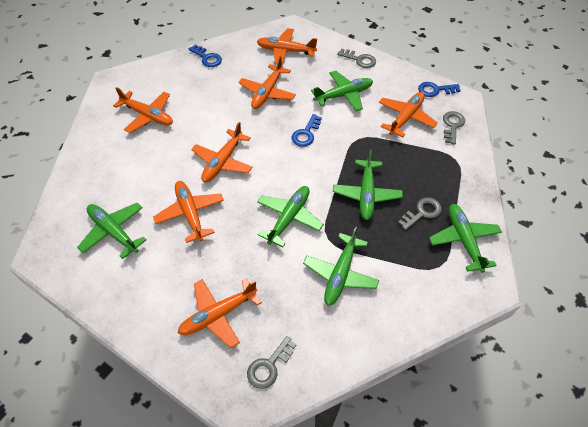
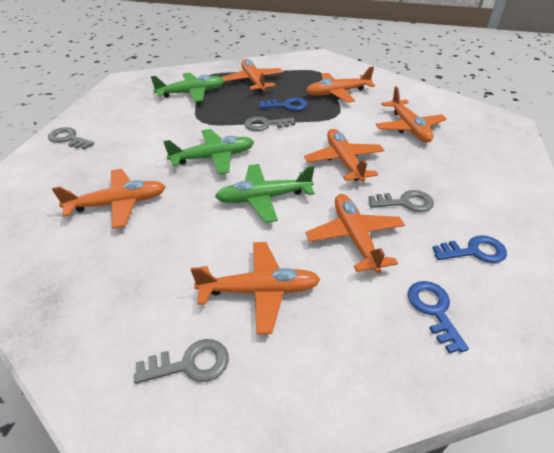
green plane: 6 -> 3

